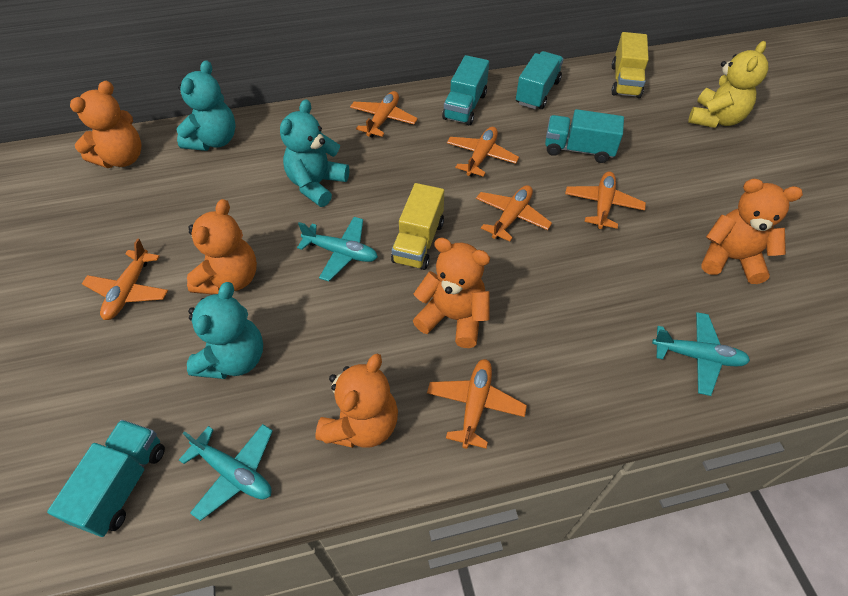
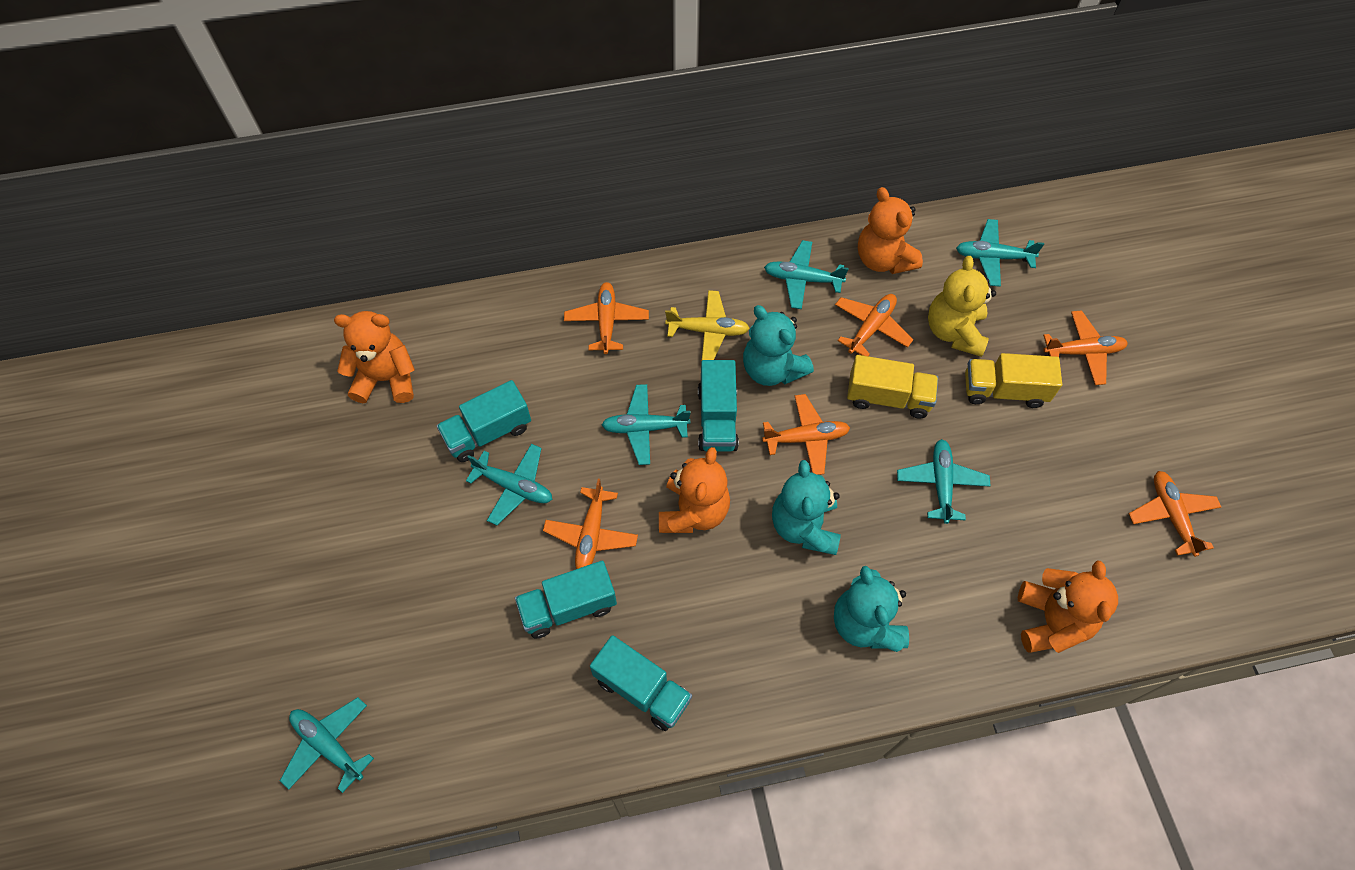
orange teddy bear: 5 -> 4
turquoise plane: 3 -> 6
yellow plane: 0 -> 1

